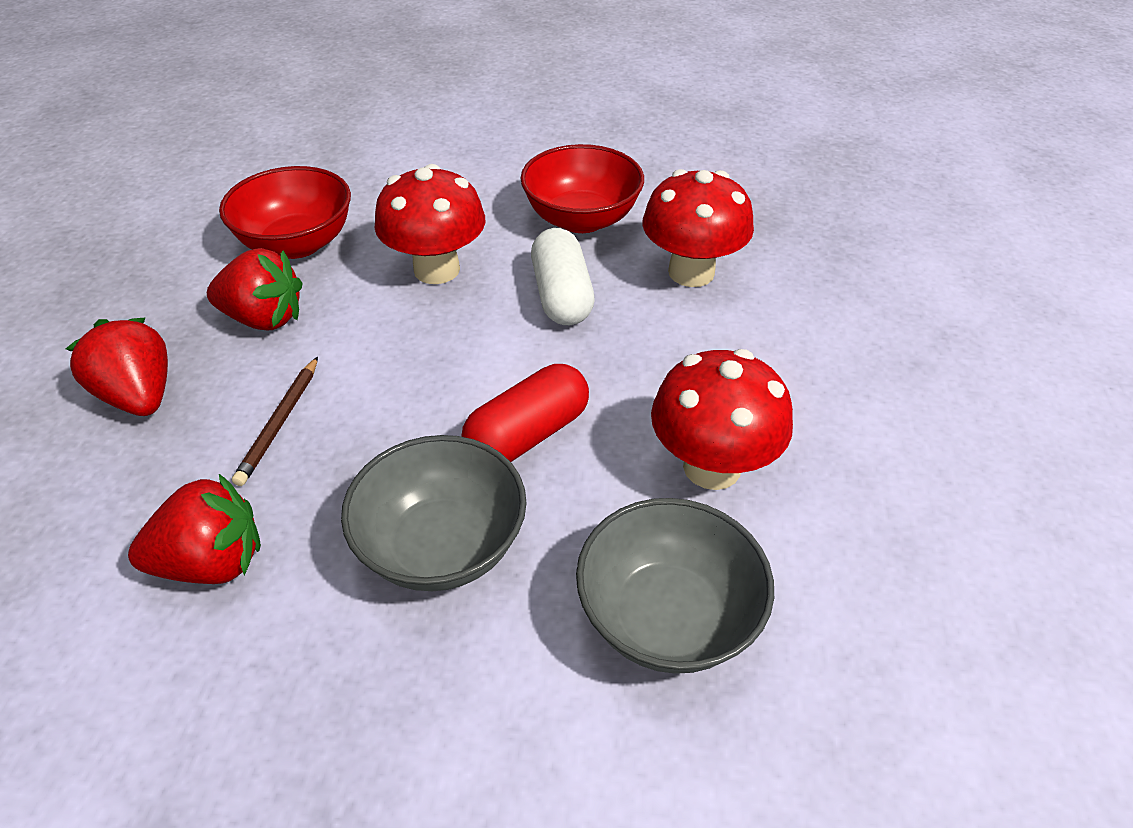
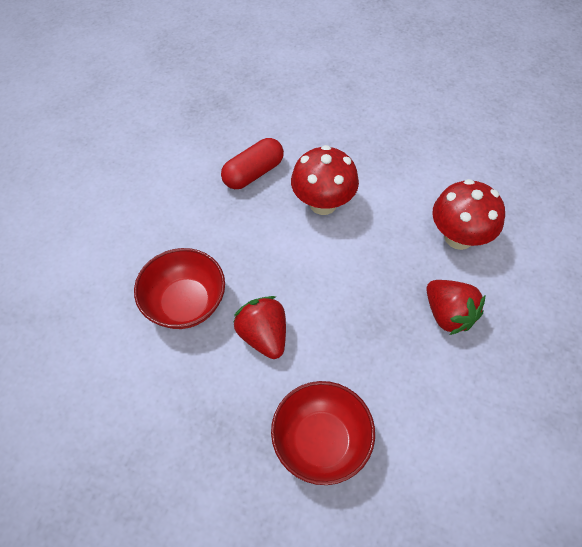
brown pencil: 1 -> 0
grey bowl: 2 -> 0
red mushroom: 3 -> 2
red strawberry: 3 -> 2
white capsule: 1 -> 0

